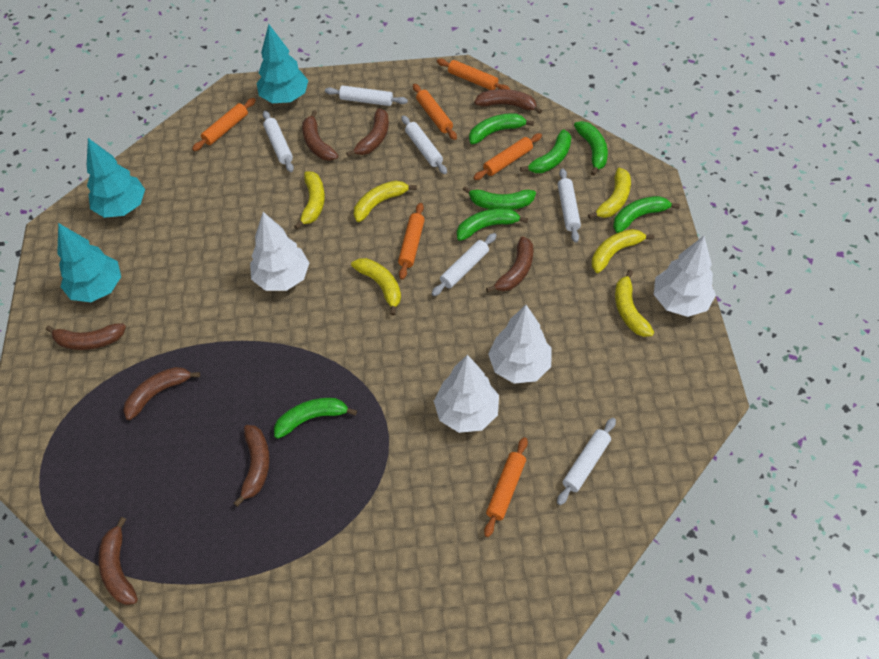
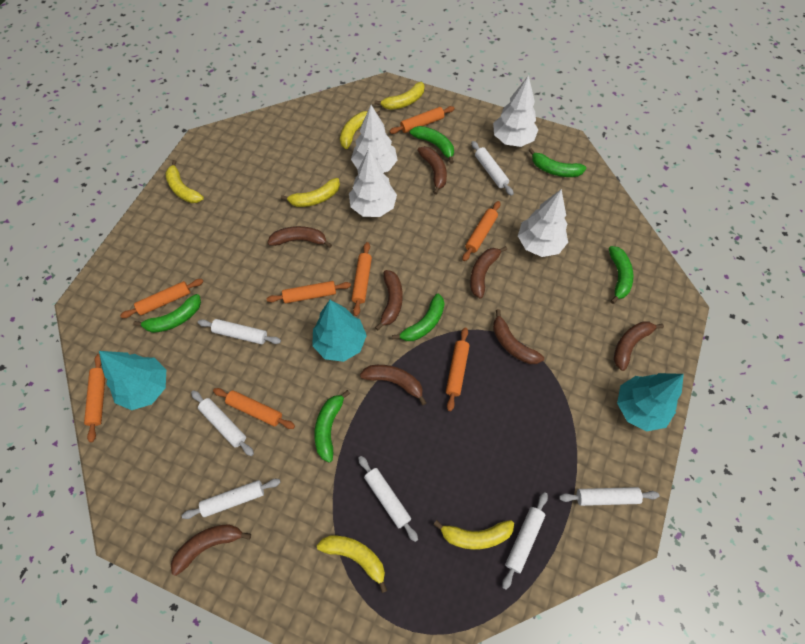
green banana: 7 -> 6
orange rolling pin: 6 -> 8
white rolling pin: 6 -> 7

